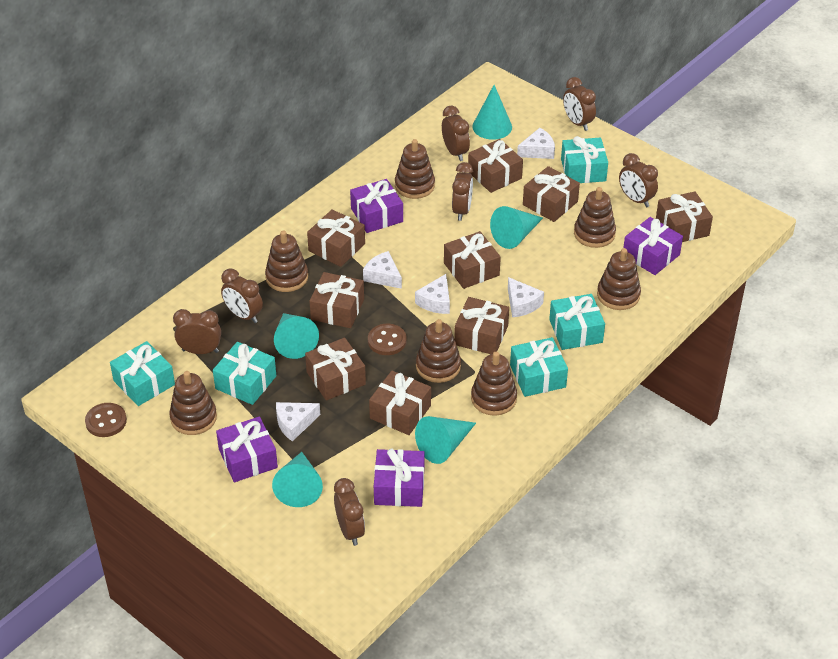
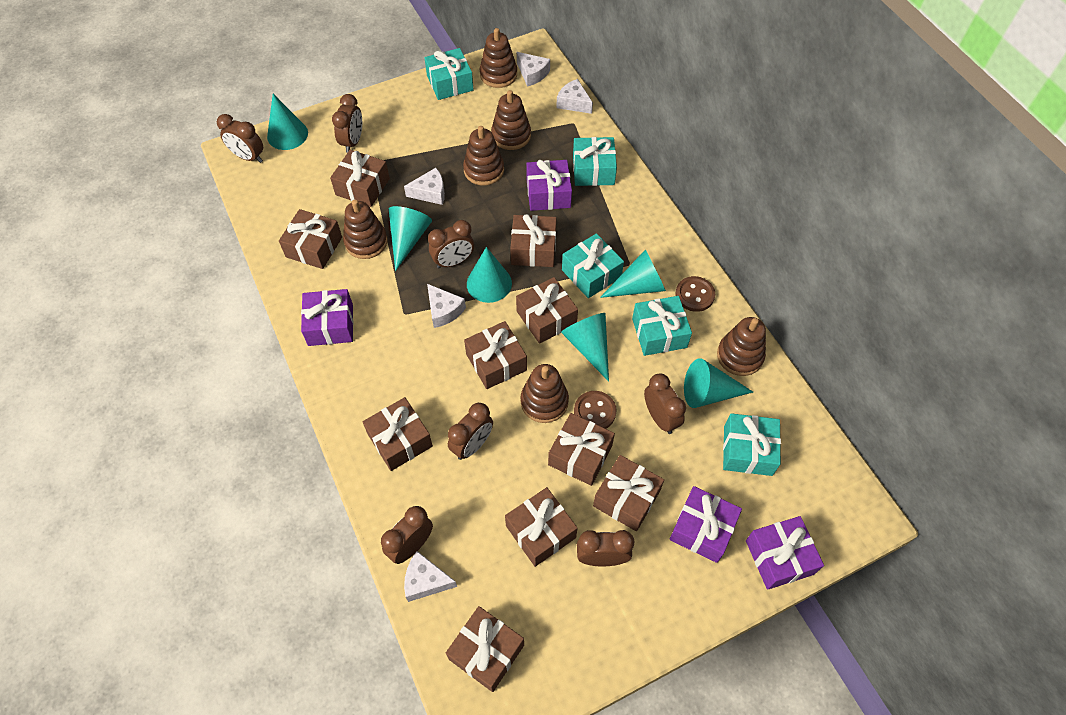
brown gift: 9 -> 10
brown stacking toy: 7 -> 6
turquoise cone: 5 -> 6

